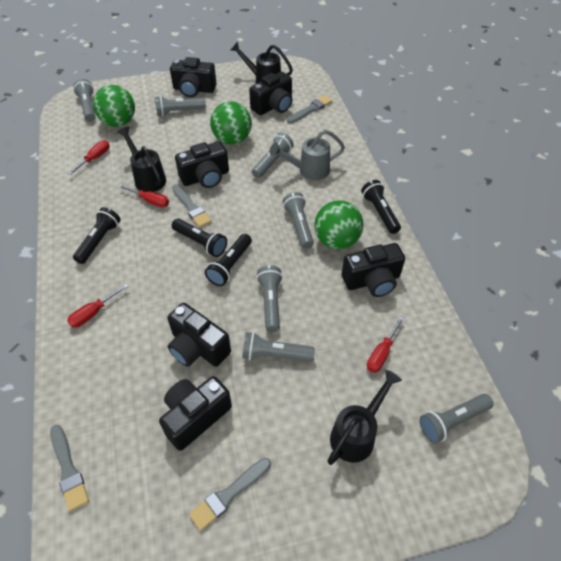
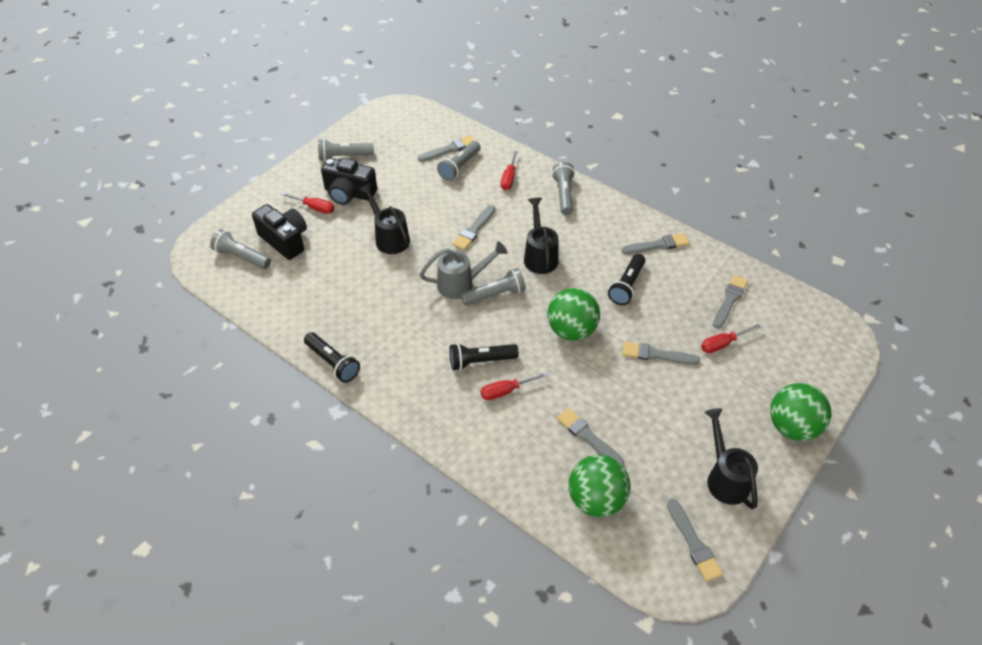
black camera: 6 -> 2
black flashlight: 4 -> 3
grey brush: 4 -> 7
grey flashlight: 7 -> 5

